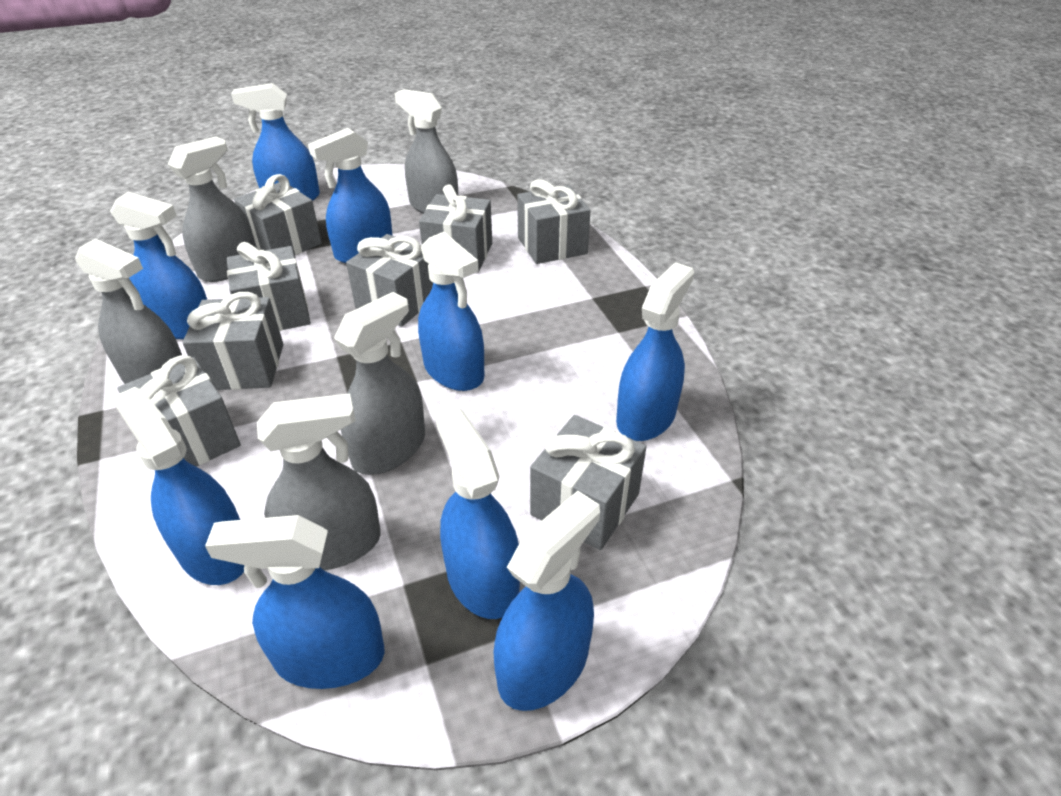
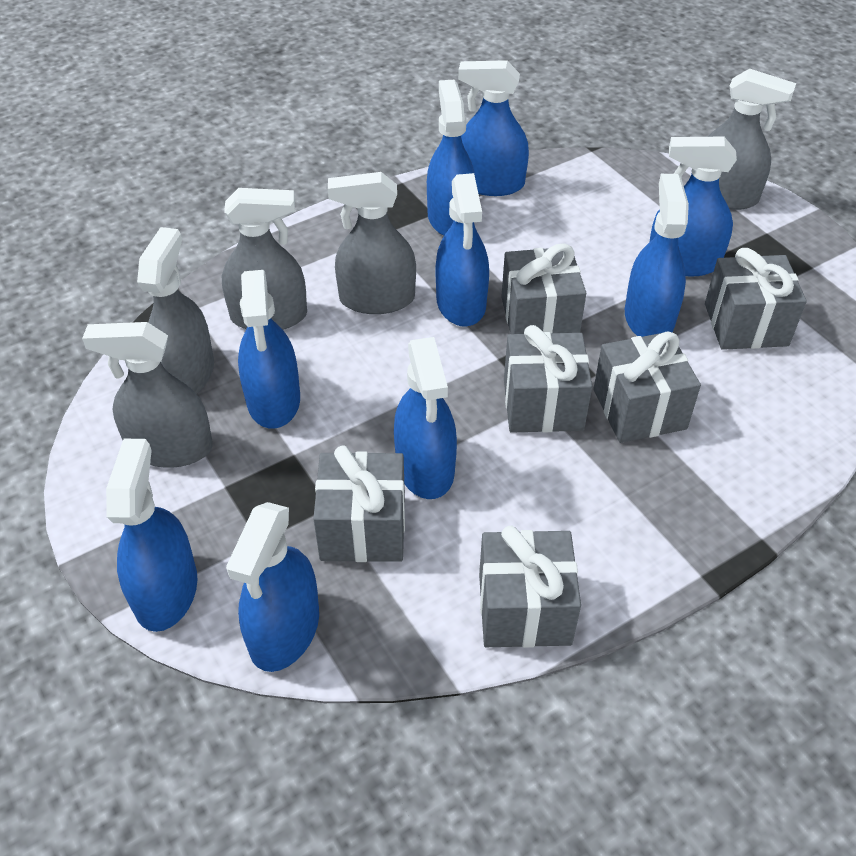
grey gift: 8 -> 6

